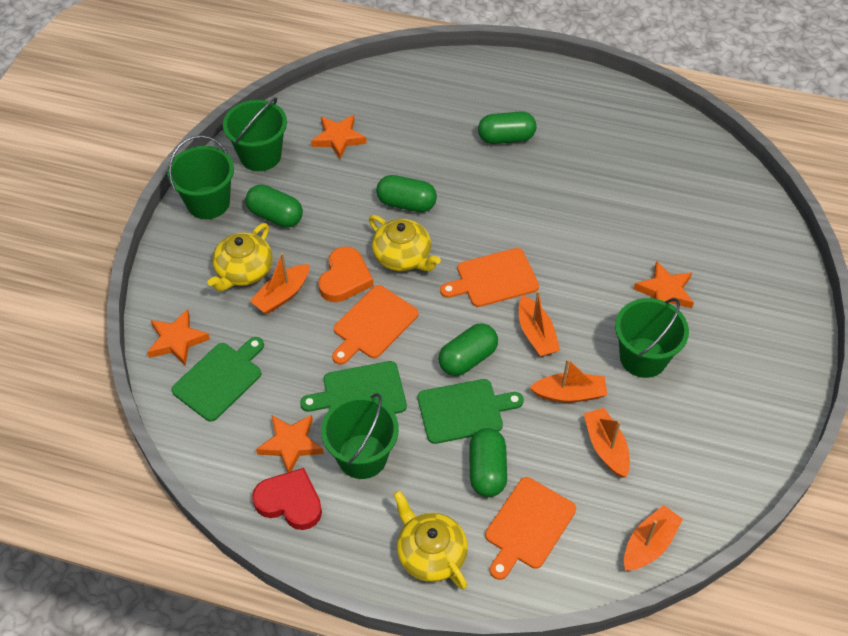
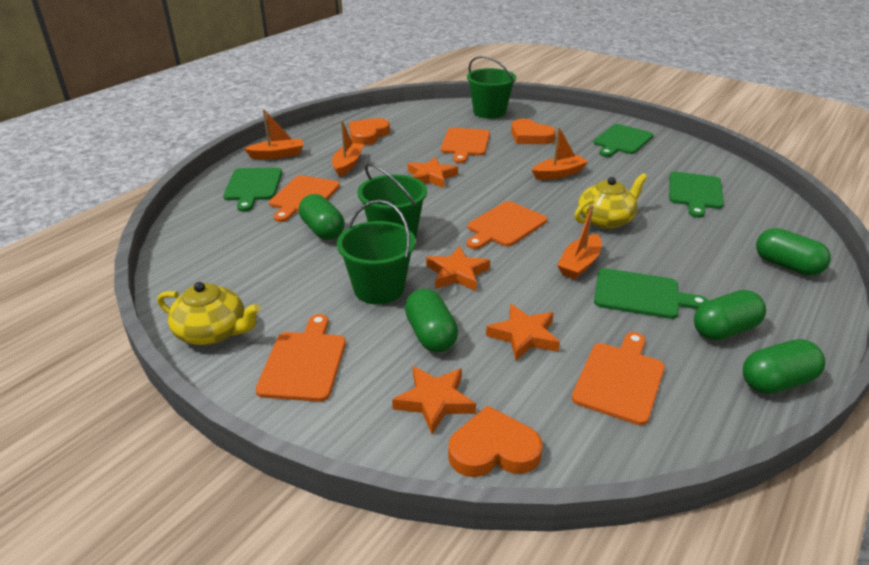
green bucket: 4 -> 3
green cutting board: 3 -> 4
orange boat: 5 -> 4
orange cutting board: 3 -> 5
orange heart: 1 -> 3
red heart: 1 -> 0
yellow teapot: 3 -> 2

